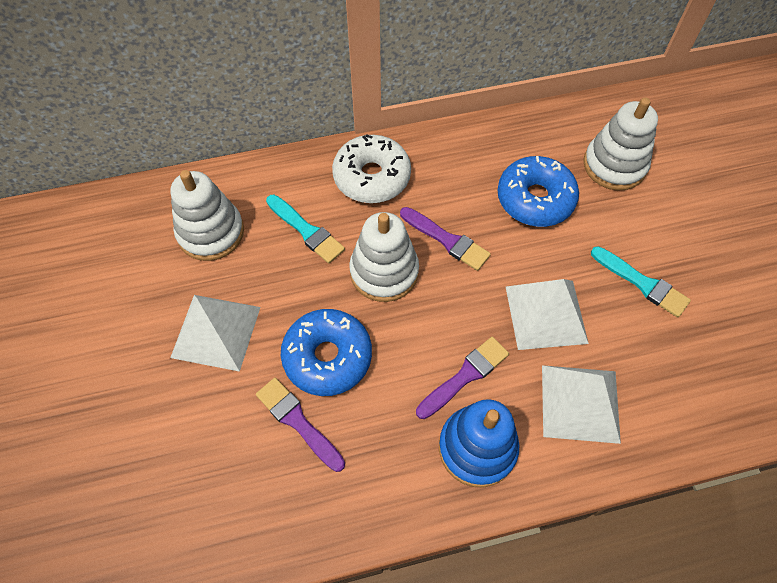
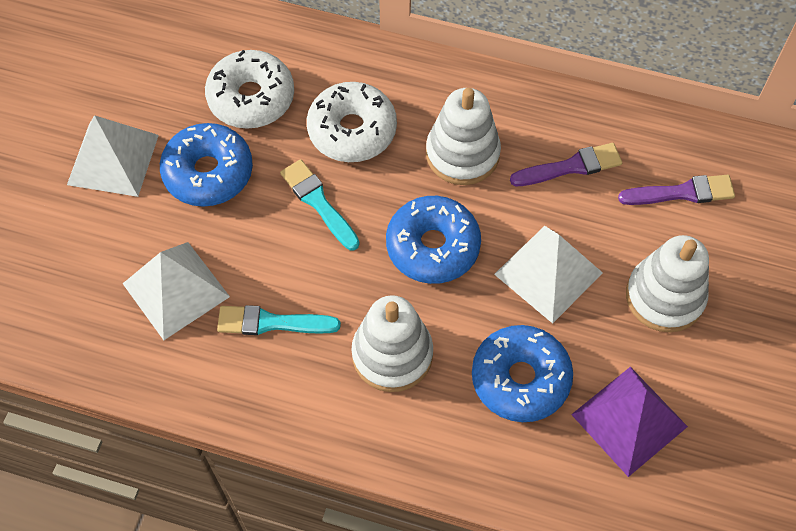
blue donut: 2 -> 3
blue stacking toy: 1 -> 0
purple brush: 3 -> 2
purple pyramid: 0 -> 1
white donut: 1 -> 2

